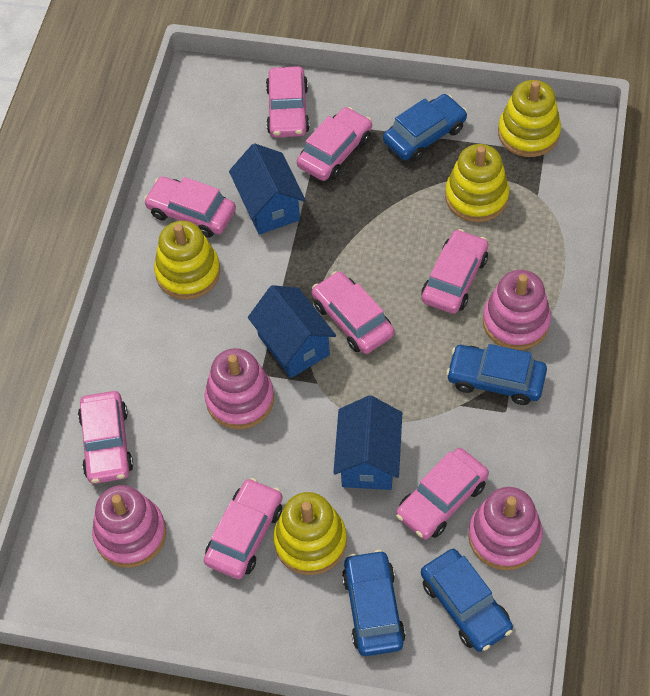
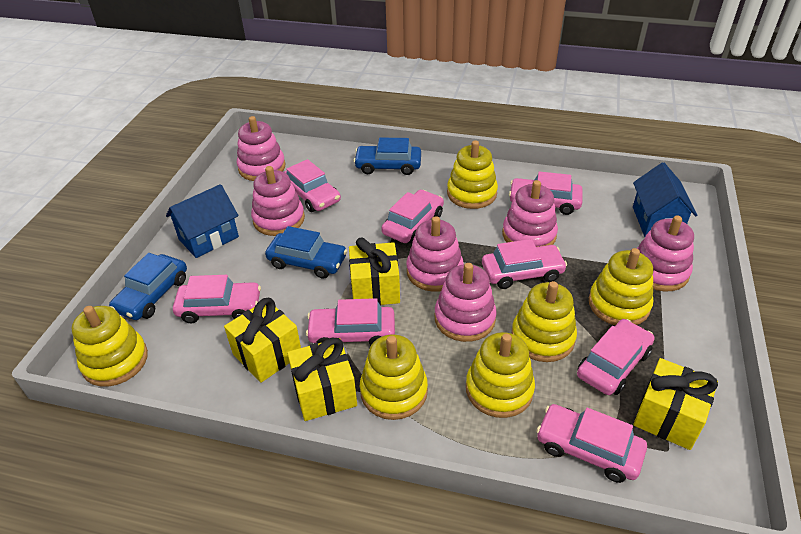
blue car: 4 -> 3
blue house: 3 -> 2
pink stacking toy: 4 -> 6
yellow gift: 0 -> 4
yellow stacking toy: 4 -> 6

